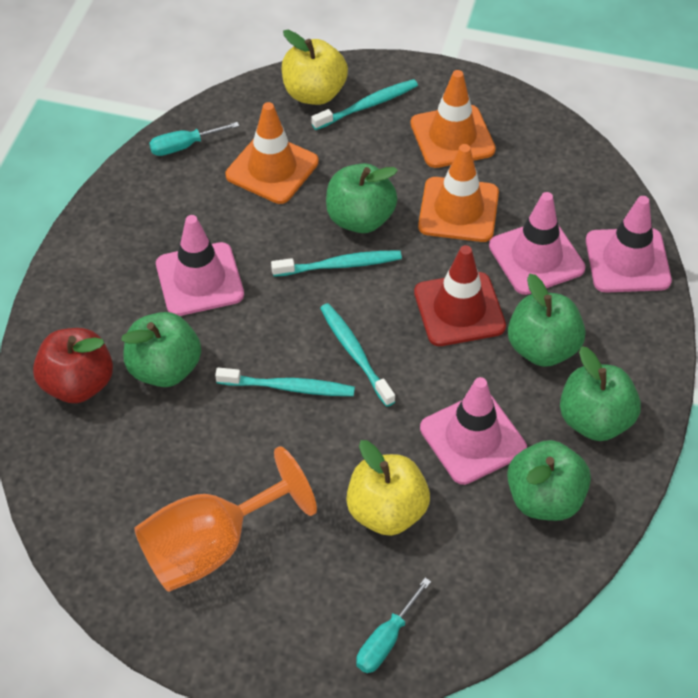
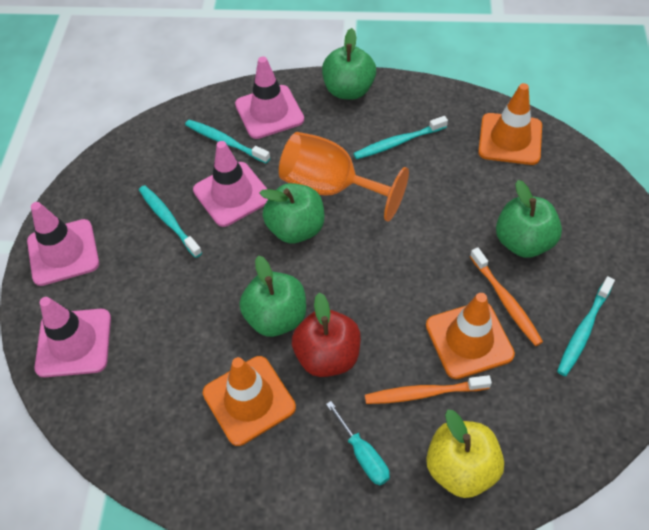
green apple: 5 -> 4
orange toothbrush: 0 -> 2
red traffic cone: 1 -> 0
turquoise screwdriver: 2 -> 1
yellow apple: 2 -> 1

